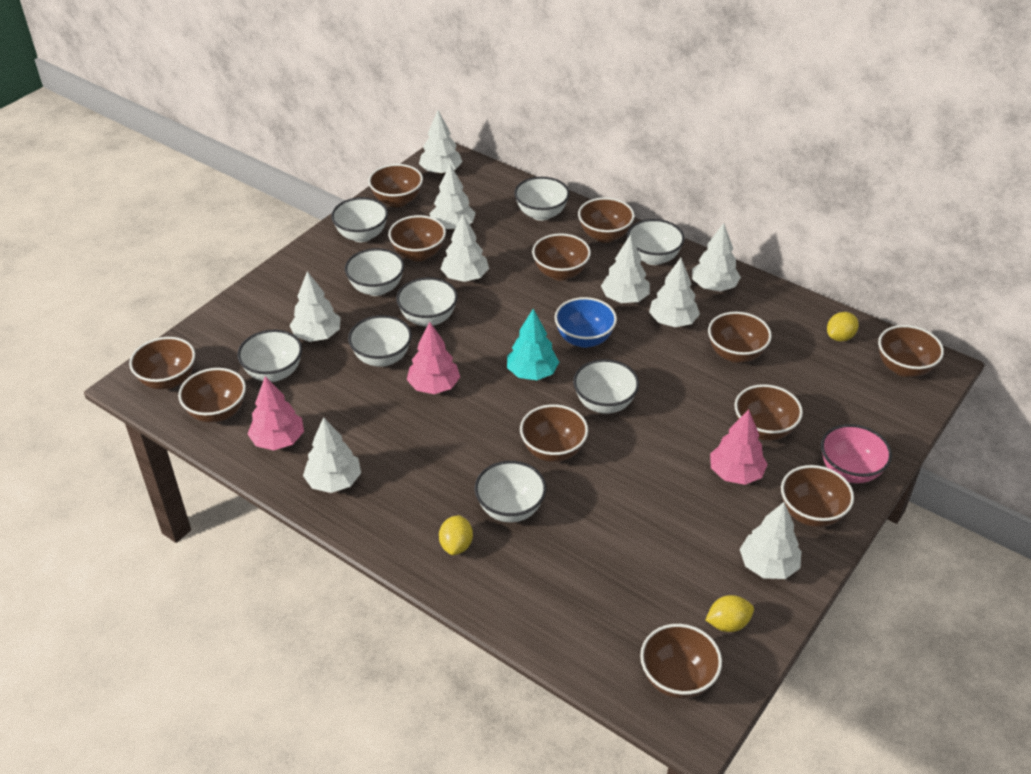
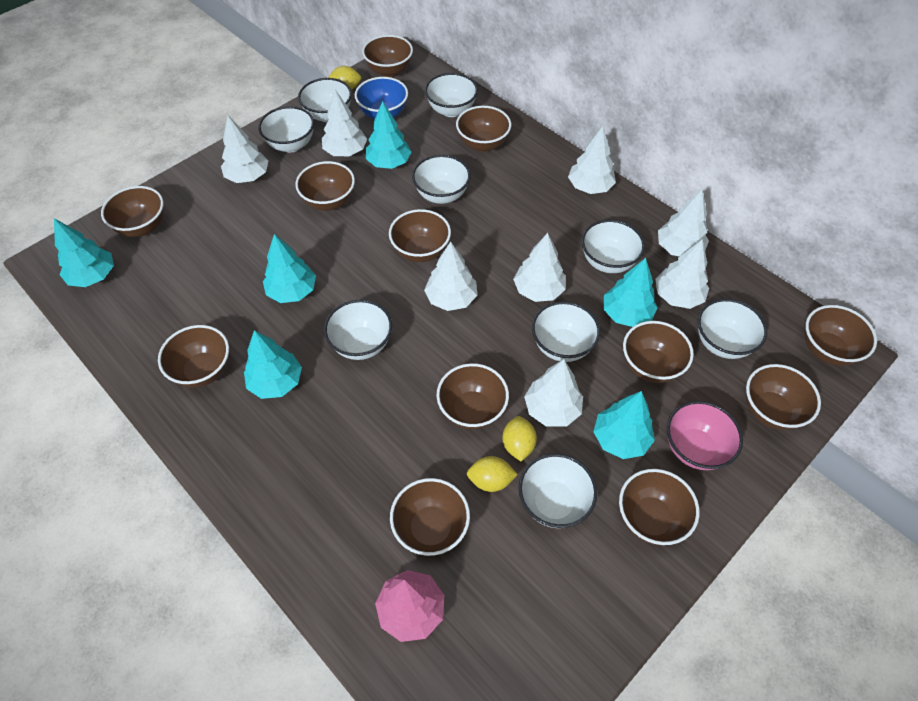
pink tree: 3 -> 1
turquoise tree: 1 -> 6
white tree: 9 -> 8

